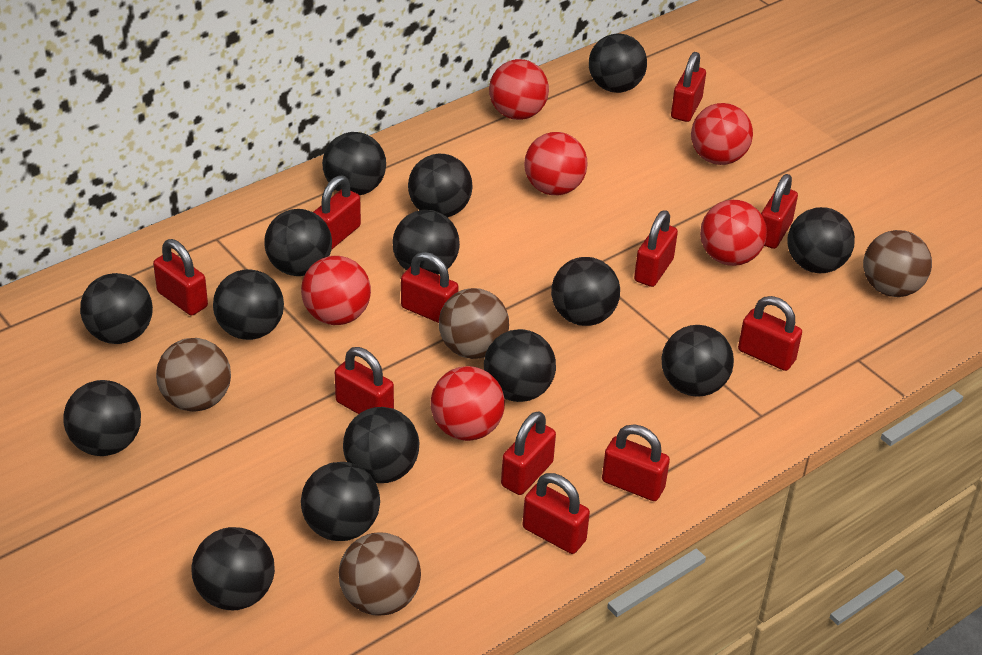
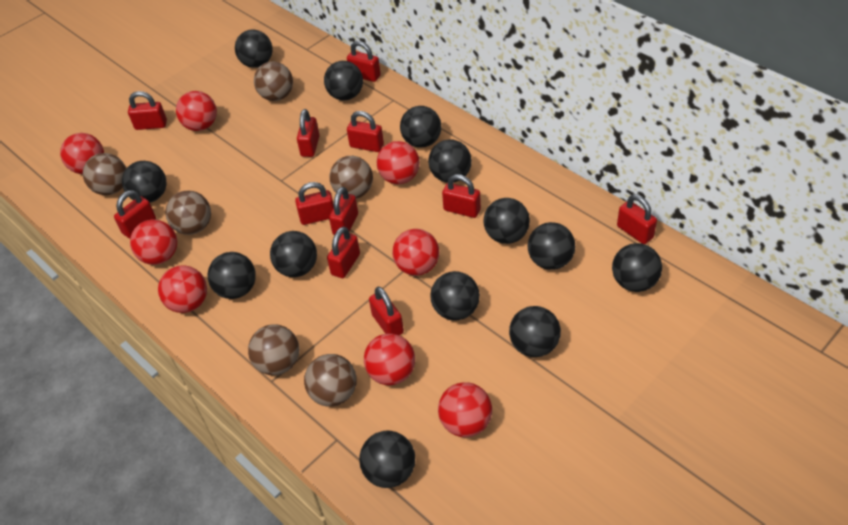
black ball: 15 -> 13
brown ball: 4 -> 6
red ball: 6 -> 8

